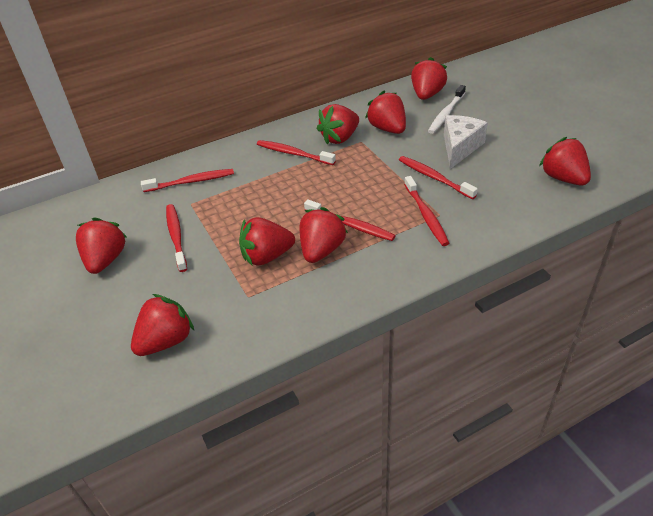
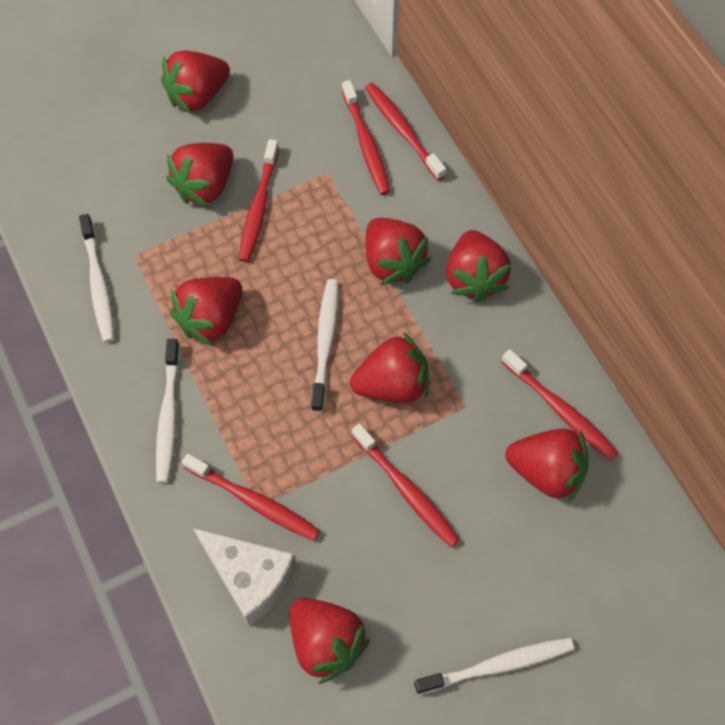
white toothbrush: 1 -> 4

